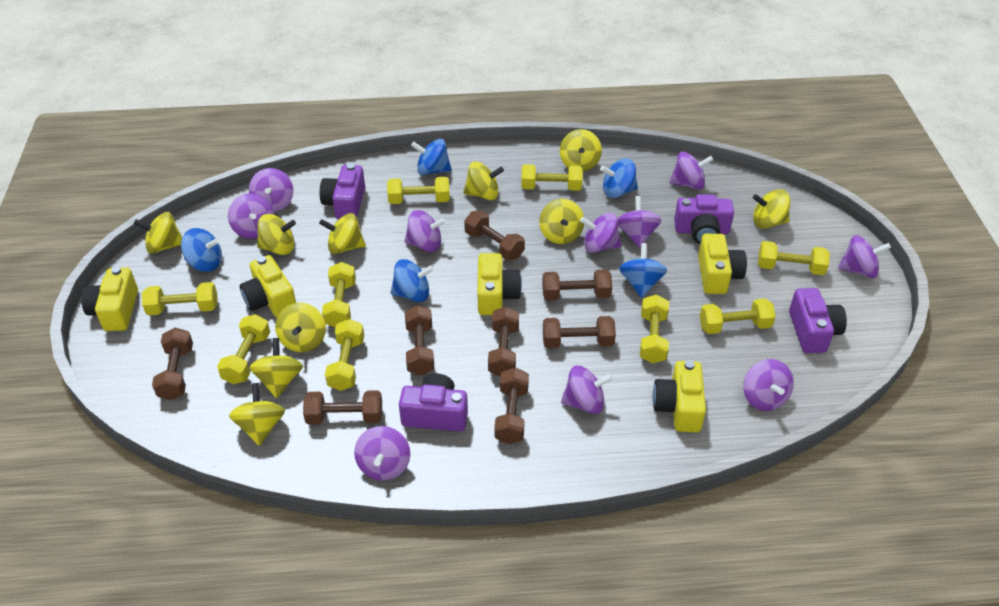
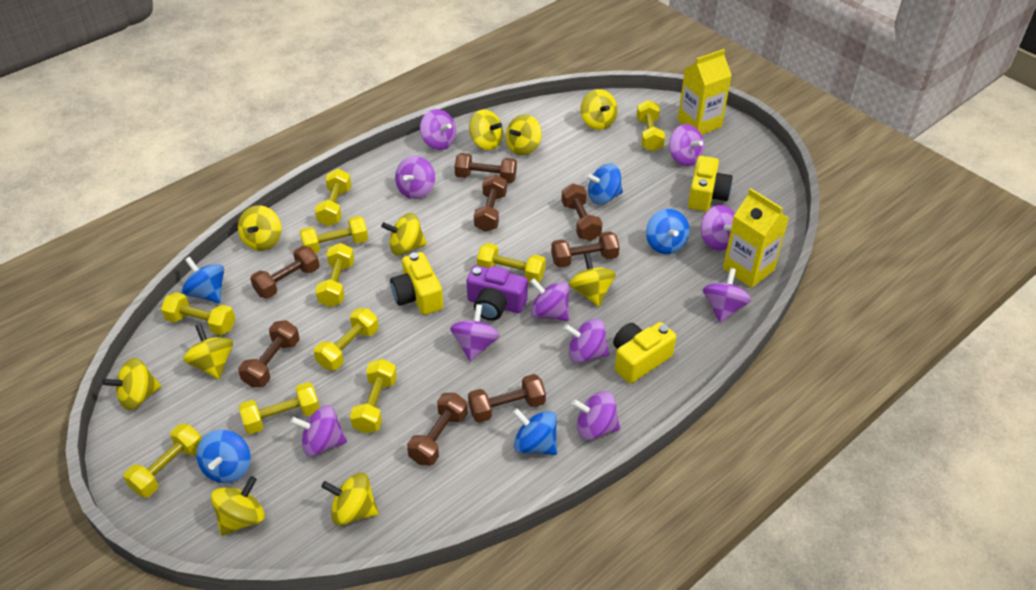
purple camera: 4 -> 1
yellow camera: 5 -> 3
yellow carton: 0 -> 2
yellow dumbbell: 9 -> 10

